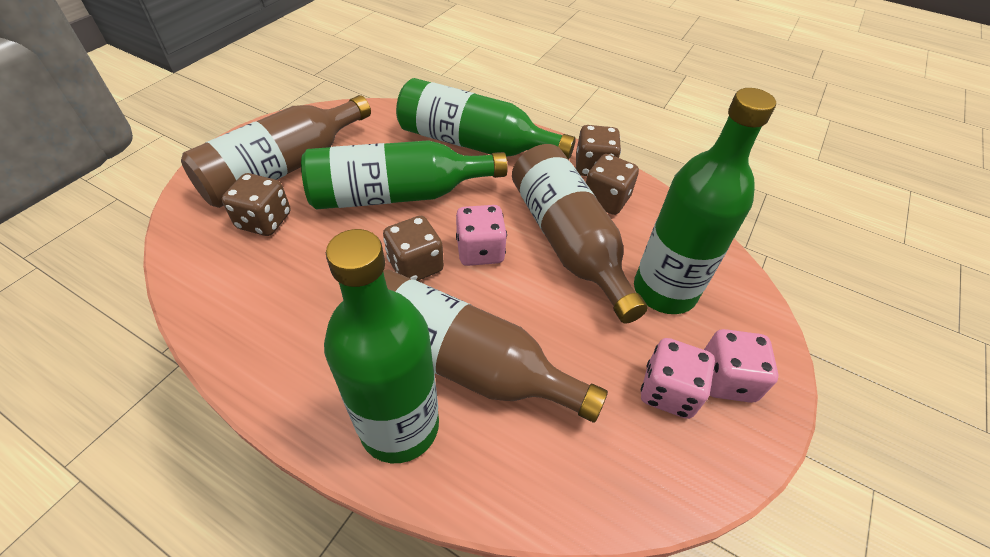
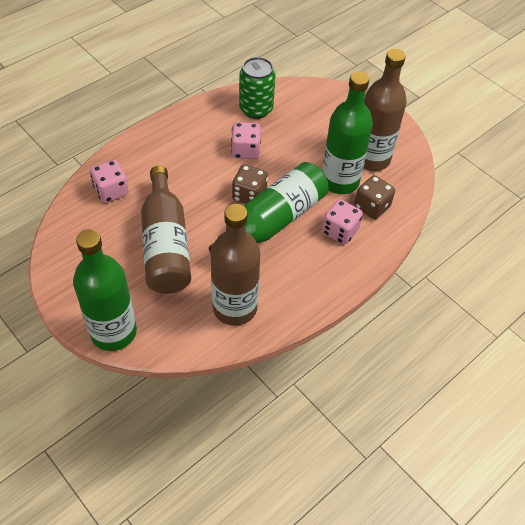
brown dice: 4 -> 2
green bottle: 4 -> 3
green can: 0 -> 1

